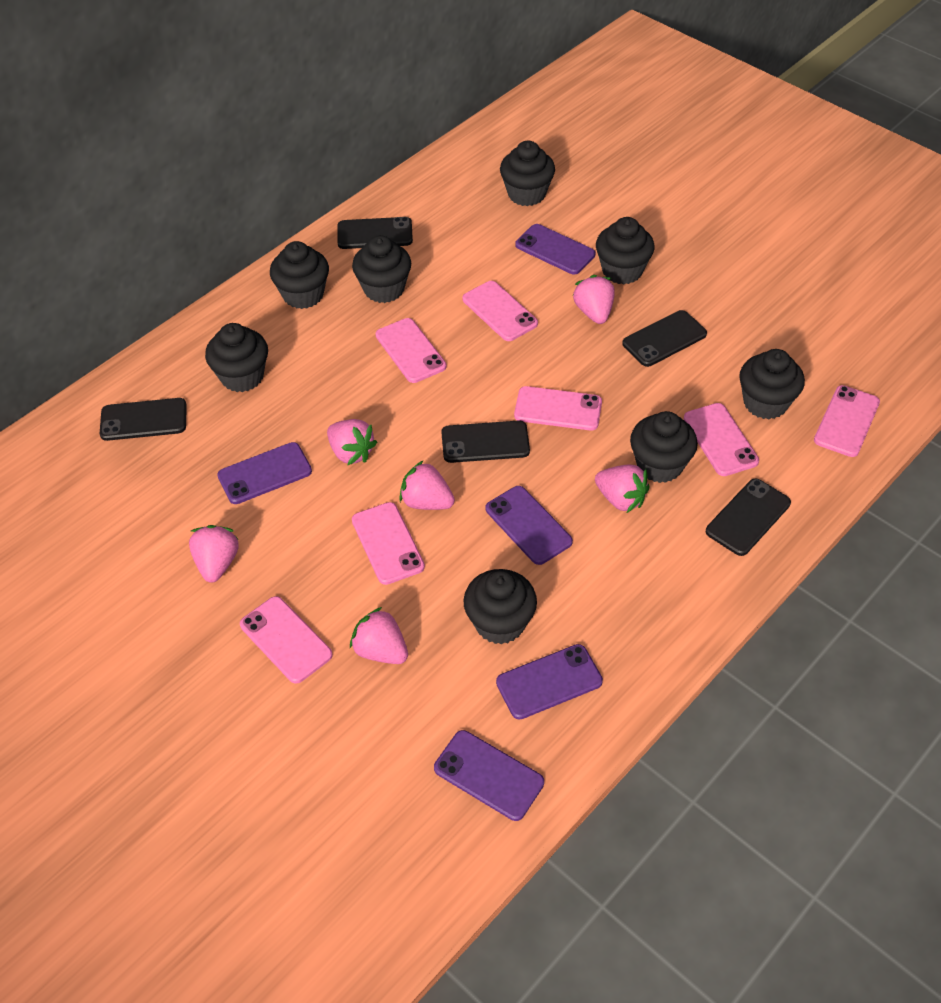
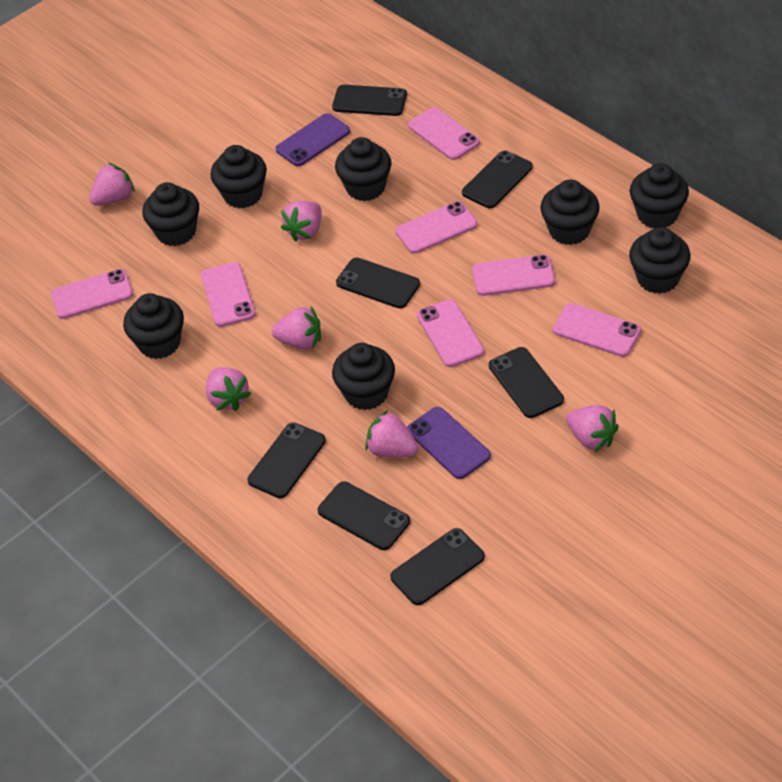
black phone: 5 -> 7
purple phone: 5 -> 2

